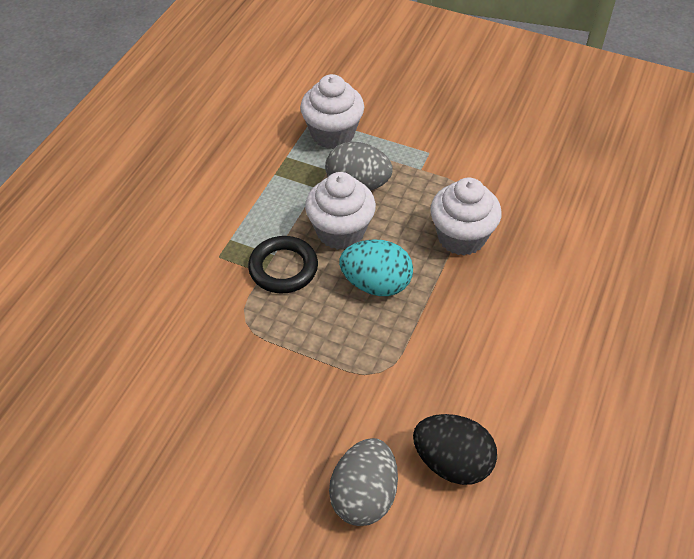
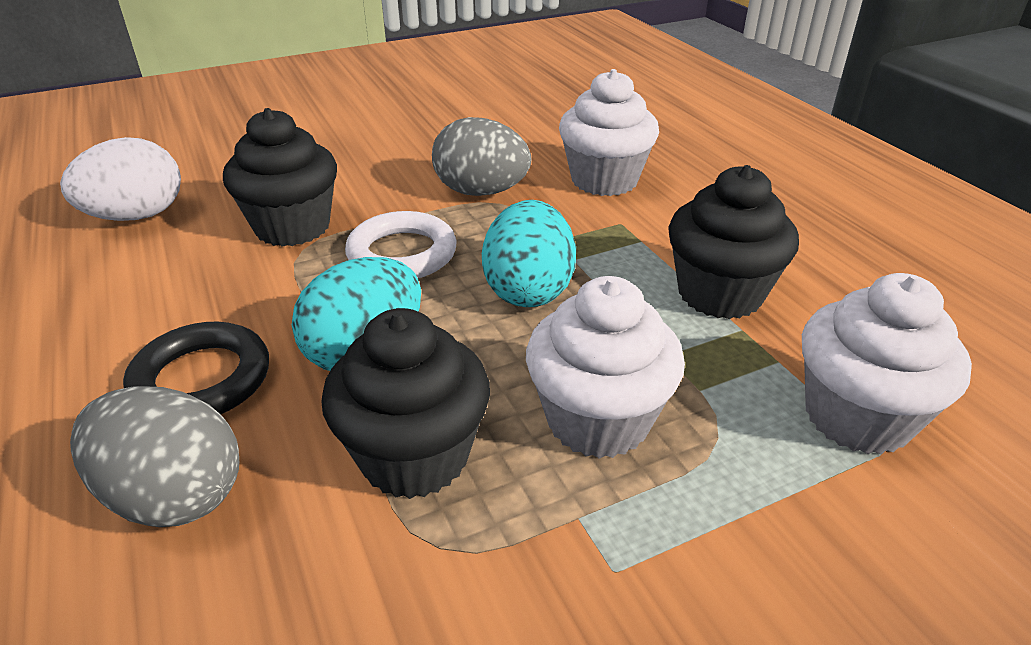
black cupcake: 0 -> 3
black egg: 1 -> 0
turquoise egg: 1 -> 2
white egg: 0 -> 1
white ring: 0 -> 1

